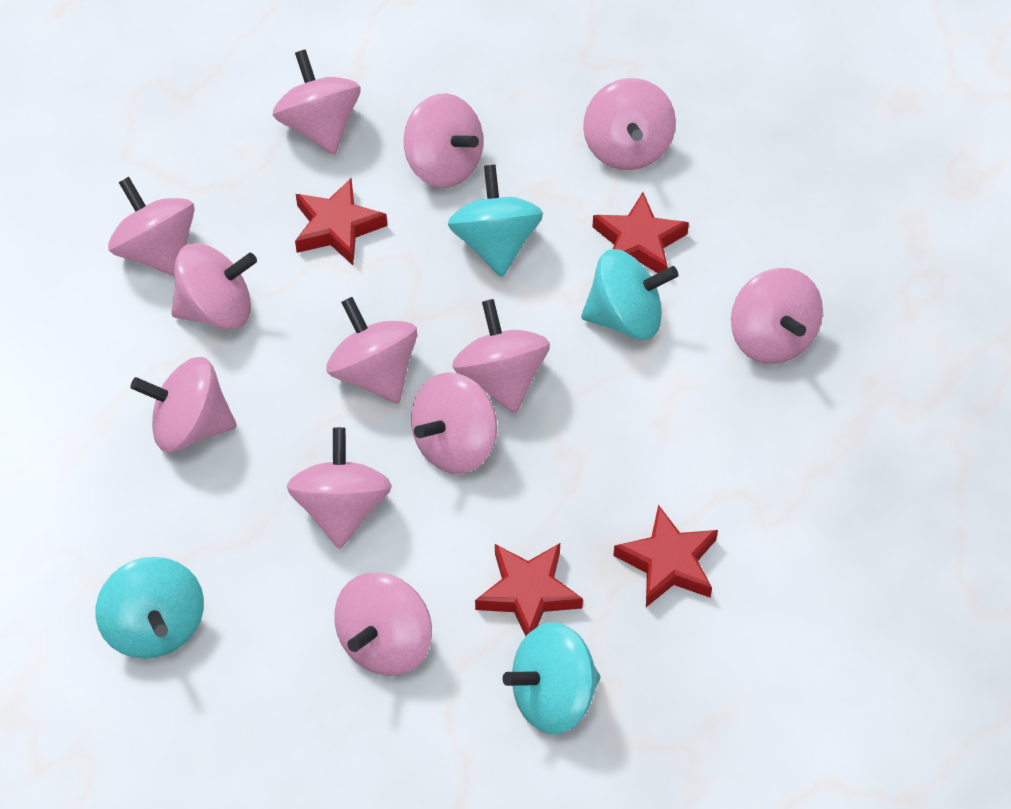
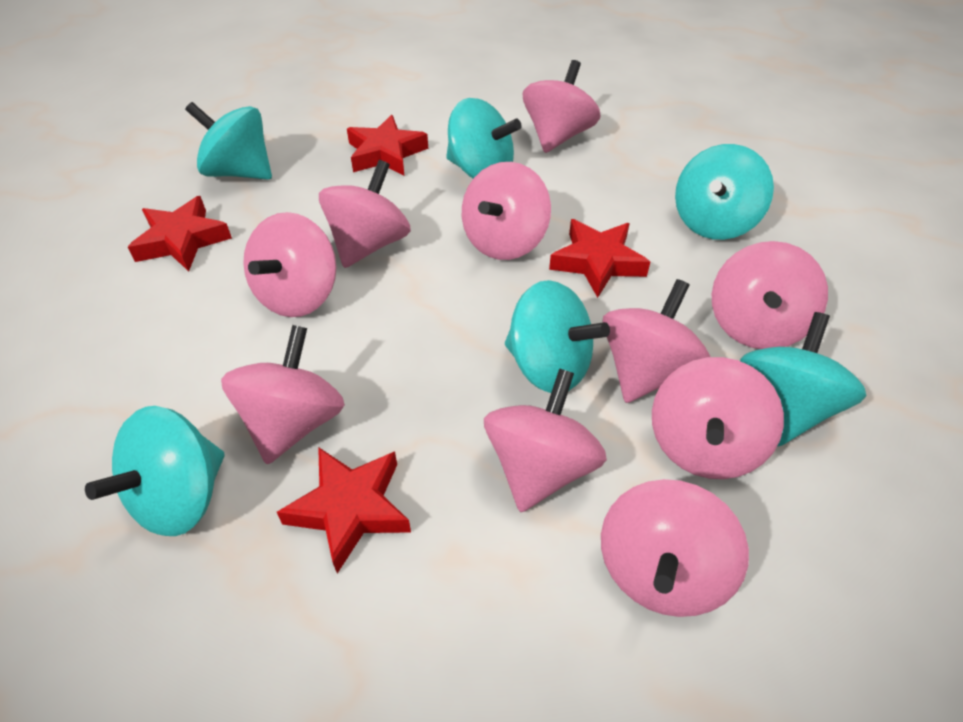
pink spinning top: 12 -> 10
turquoise spinning top: 4 -> 6

